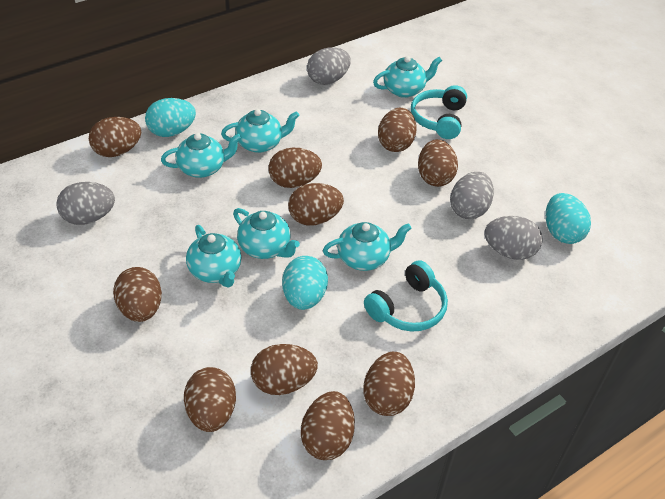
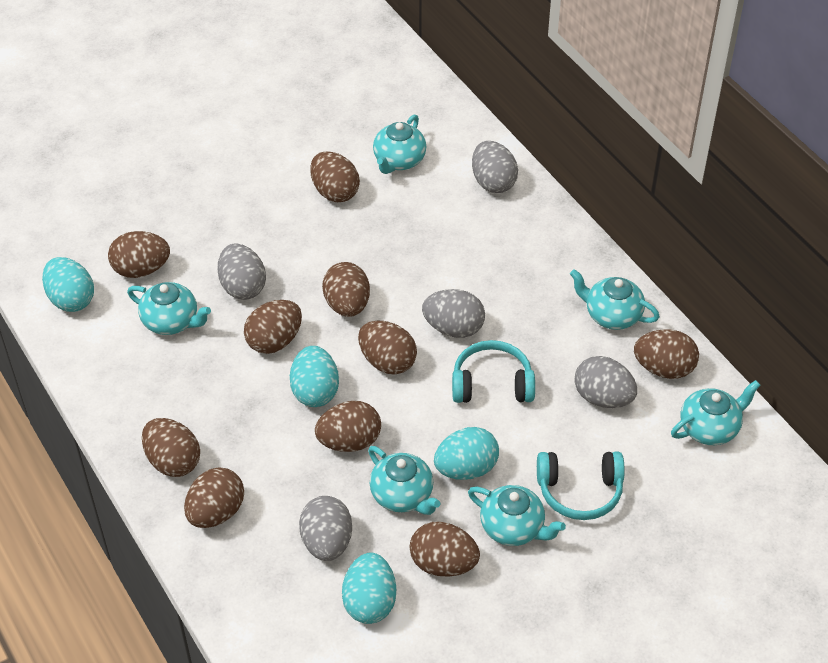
grey egg: 4 -> 5
turquoise egg: 3 -> 4

